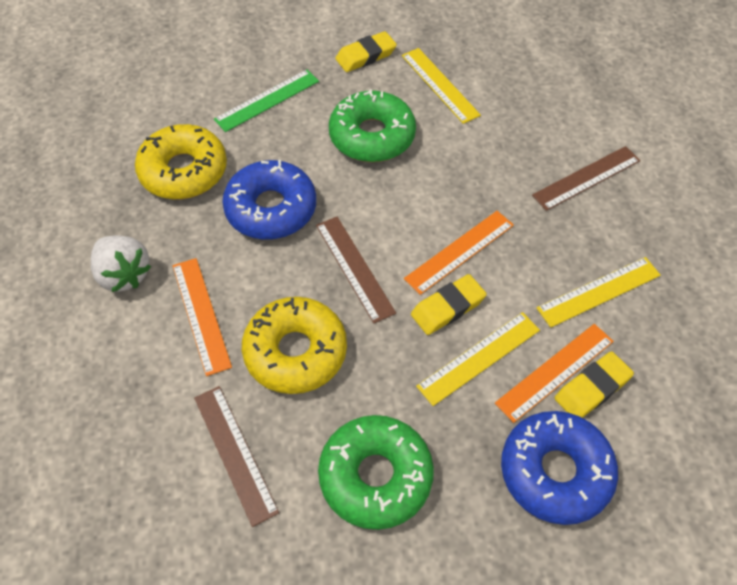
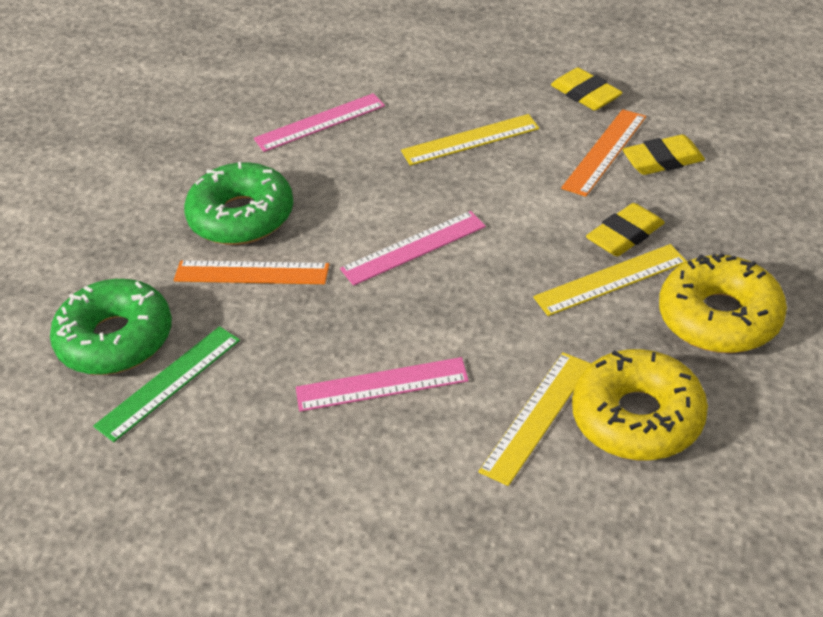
blue donut: 2 -> 0
brown ruler: 3 -> 0
orange ruler: 3 -> 2
pink ruler: 0 -> 3
white strawberry: 1 -> 0

